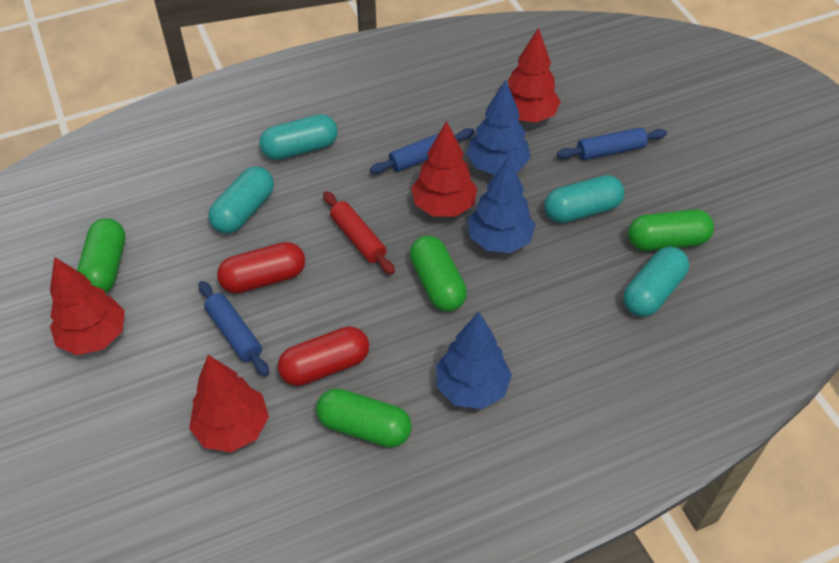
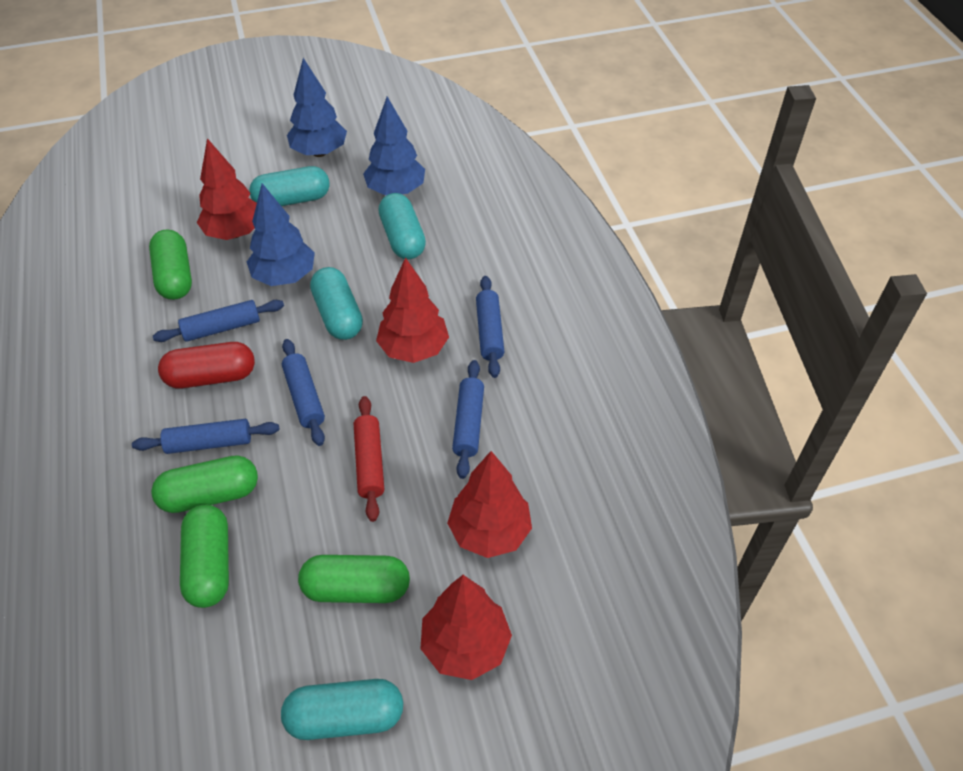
blue rolling pin: 3 -> 5
red capsule: 2 -> 1

